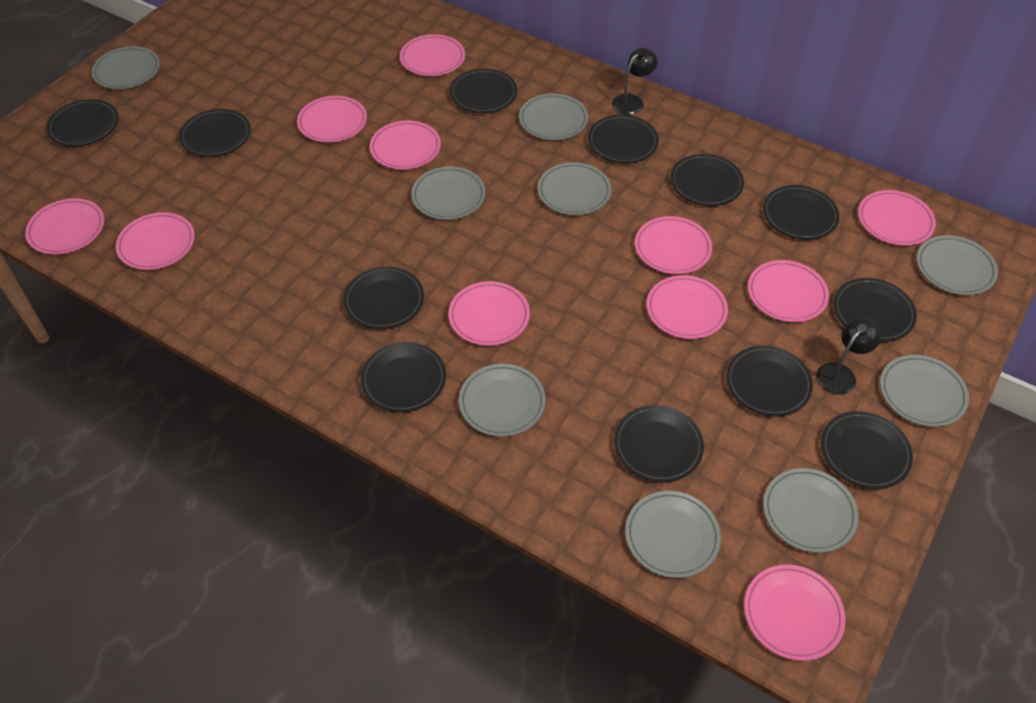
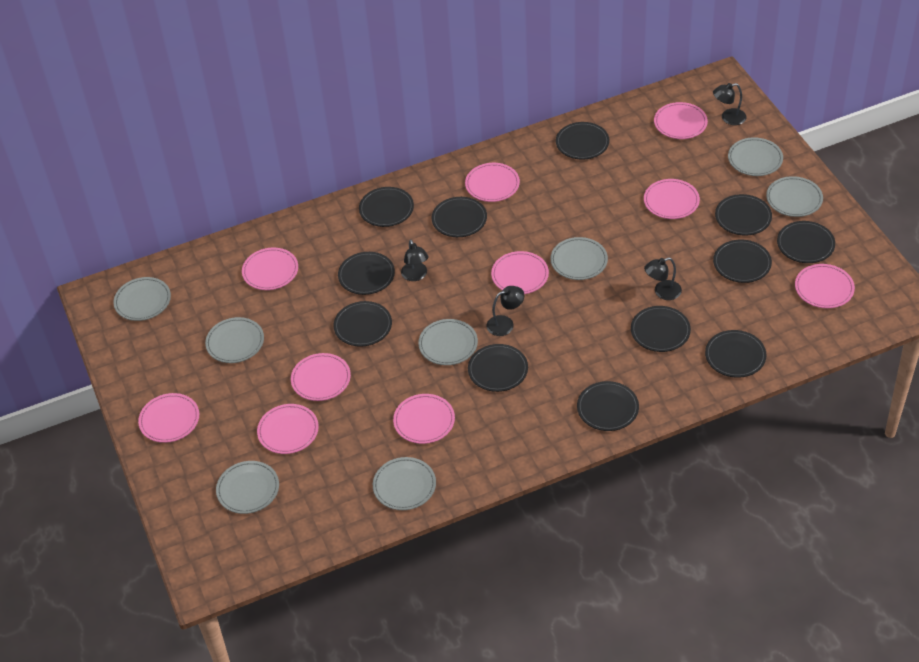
black lamp: 2 -> 4
grey plate: 9 -> 8
pink plate: 11 -> 10

